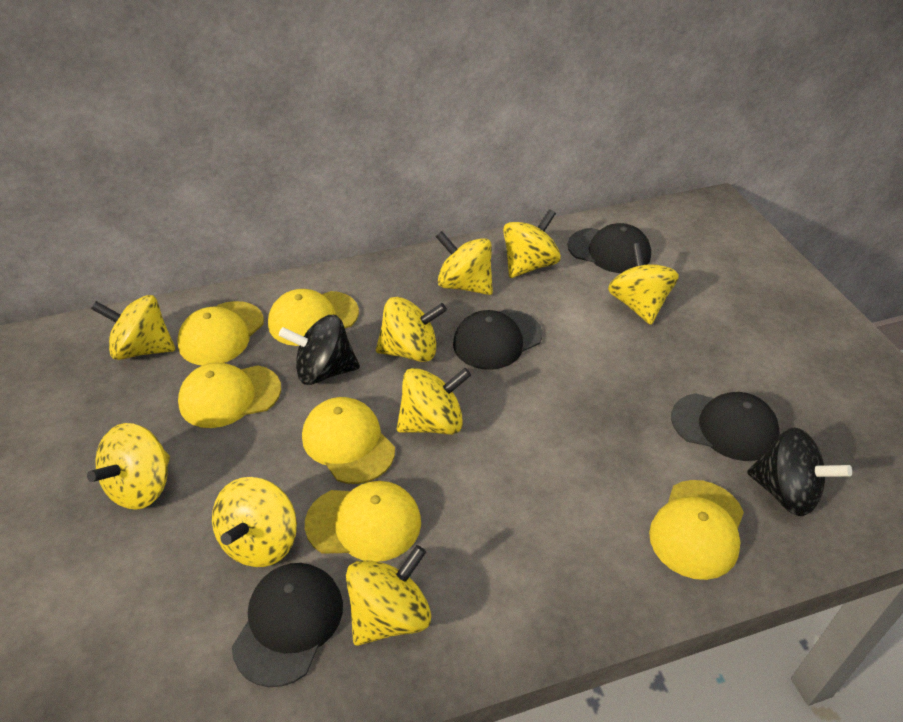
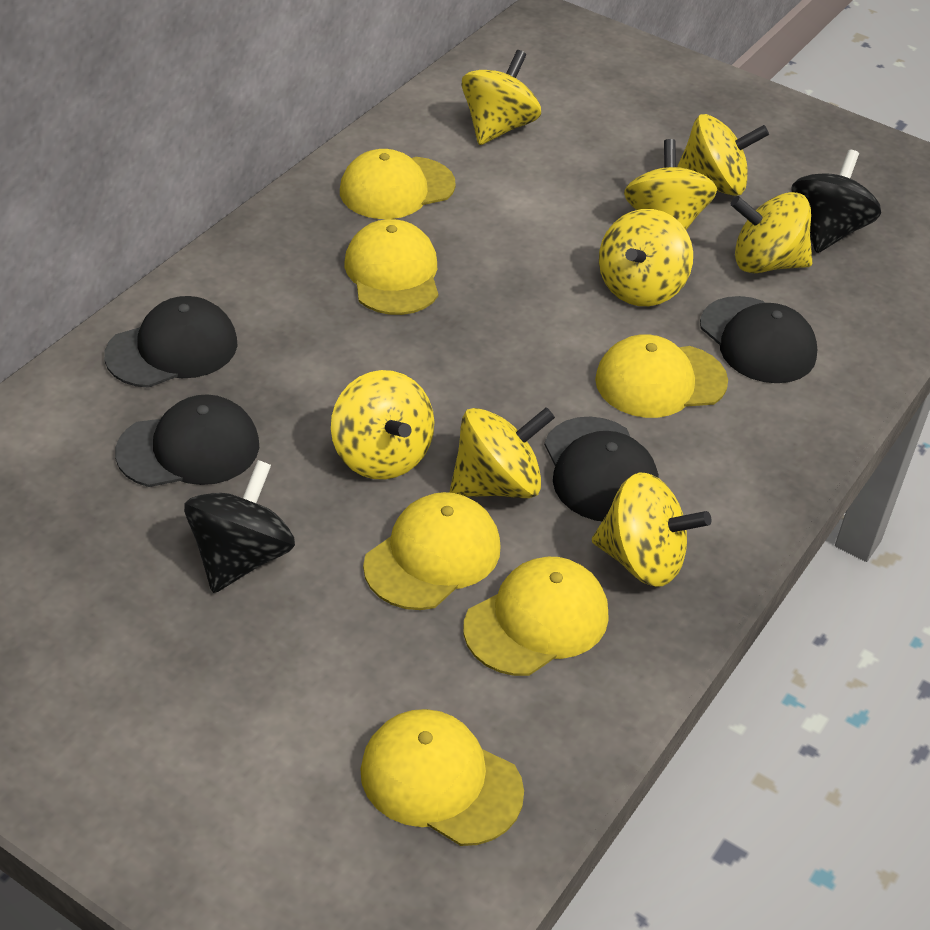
yellow spinning top: 9 -> 8

